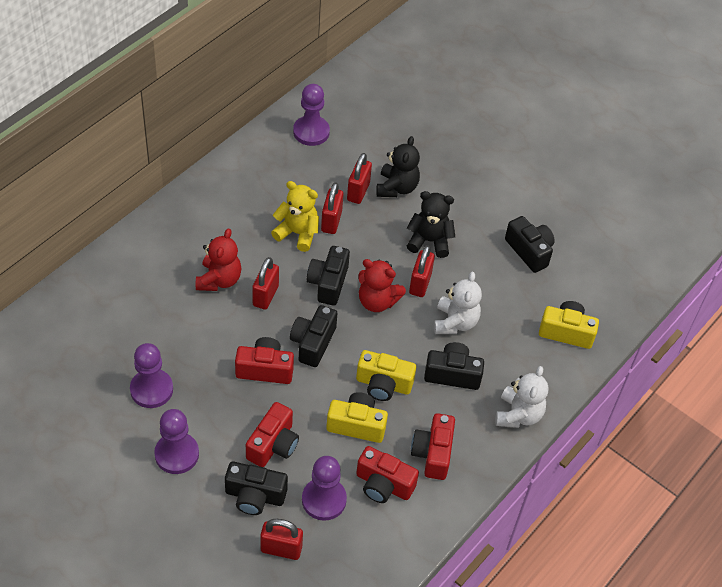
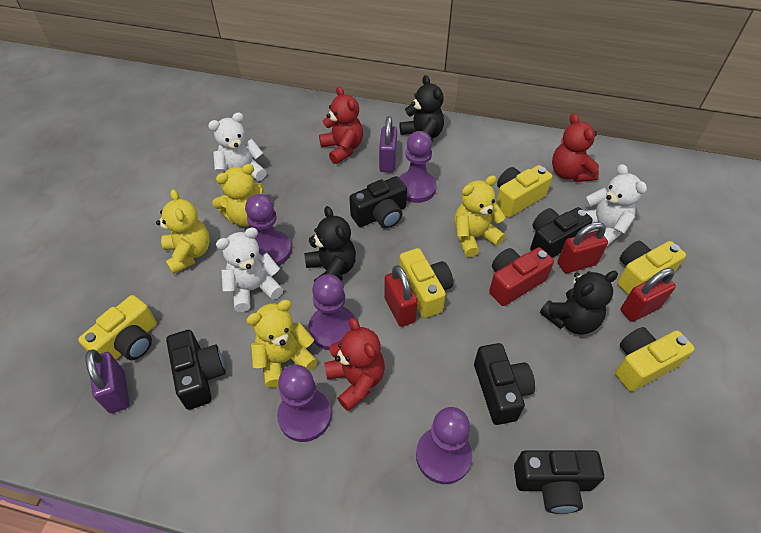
black teddy bear: 2 -> 3
purple padlock: 0 -> 2
purple pawn: 4 -> 5
red camera: 4 -> 1
red padlock: 5 -> 3
red teddy bear: 2 -> 3
white teddy bear: 2 -> 3
yellow camera: 3 -> 5
yellow teddy bear: 1 -> 4

